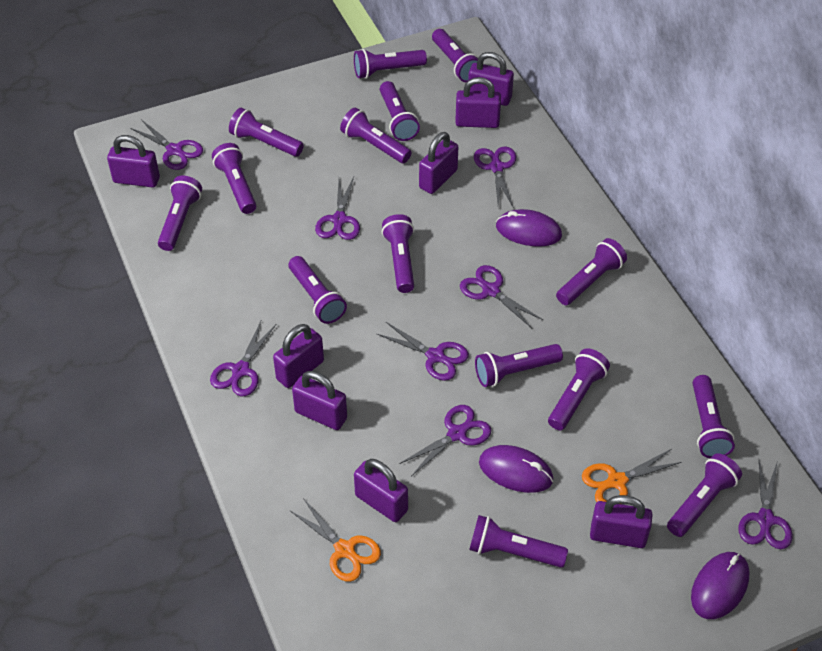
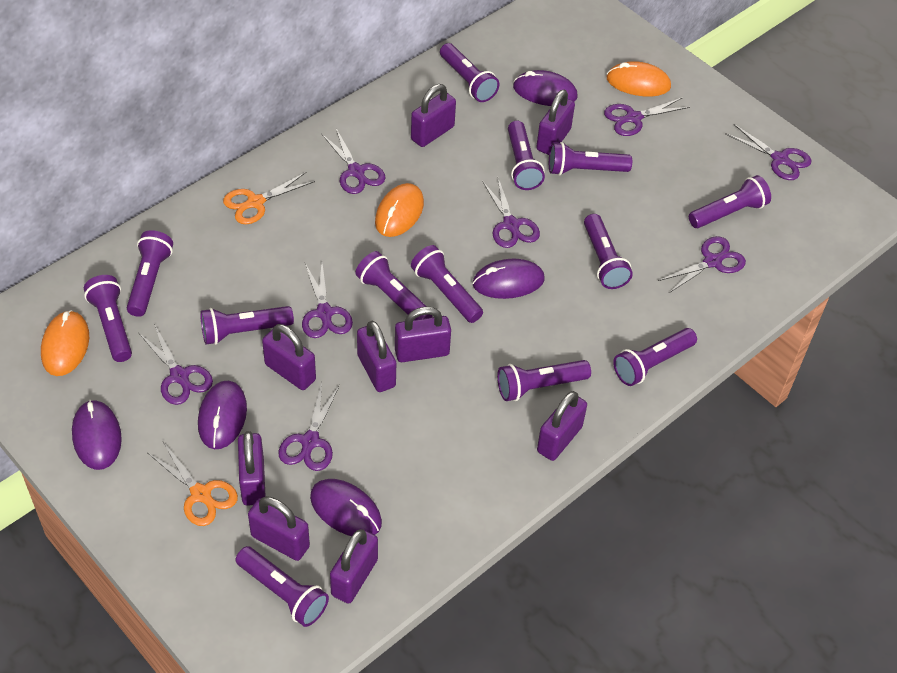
orange mouse: 0 -> 3
purple flashlight: 15 -> 13
purple mouse: 3 -> 5
purple padlock: 8 -> 9

